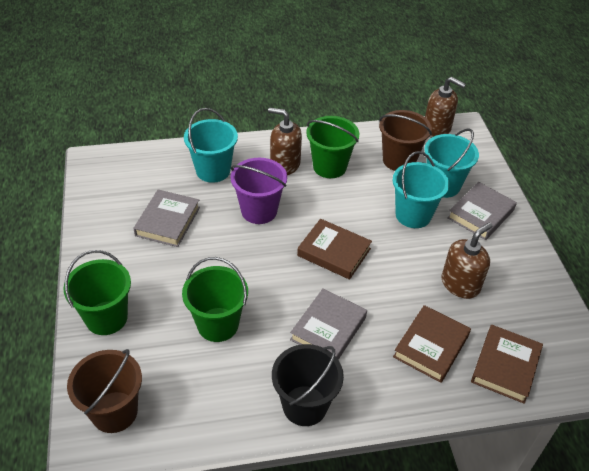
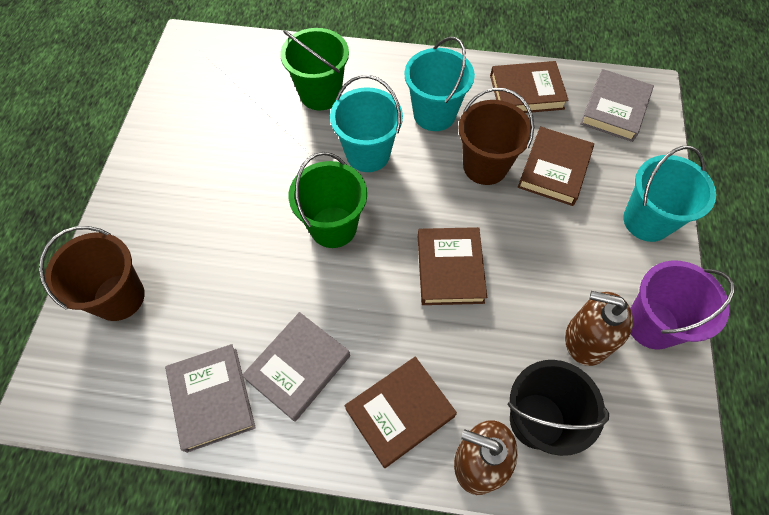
brown book: 3 -> 4
brown soap dispenser: 3 -> 2
green bucket: 3 -> 2

